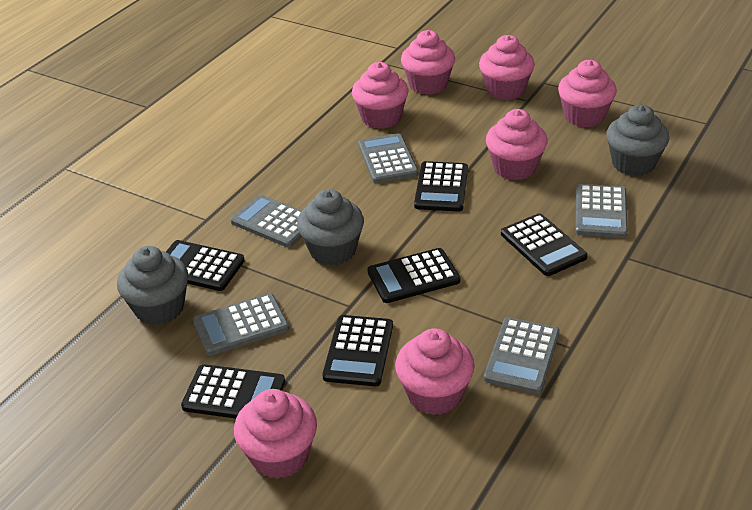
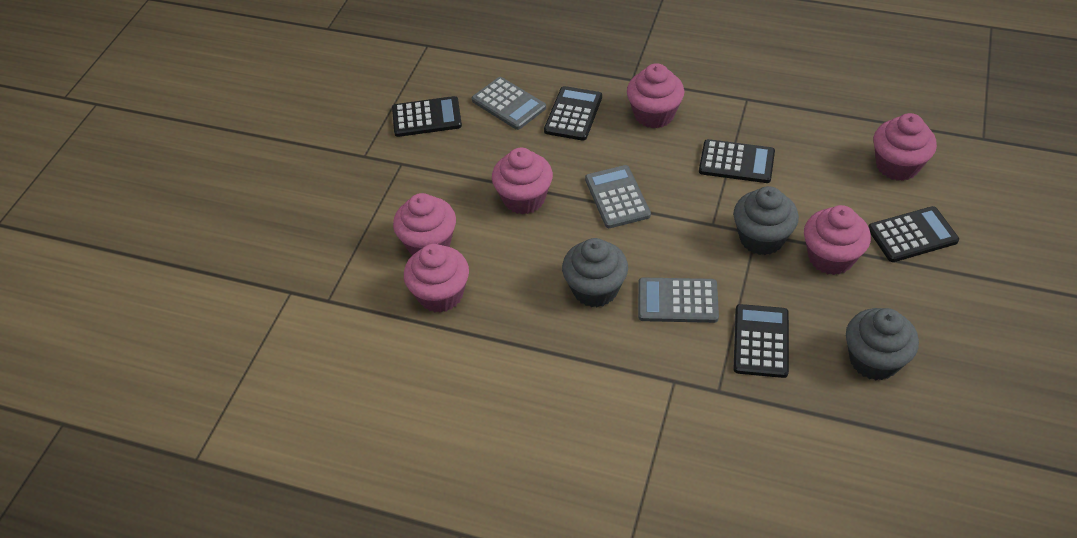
black calculator: 6 -> 5
grey calculator: 5 -> 3
pink cupcake: 7 -> 6

